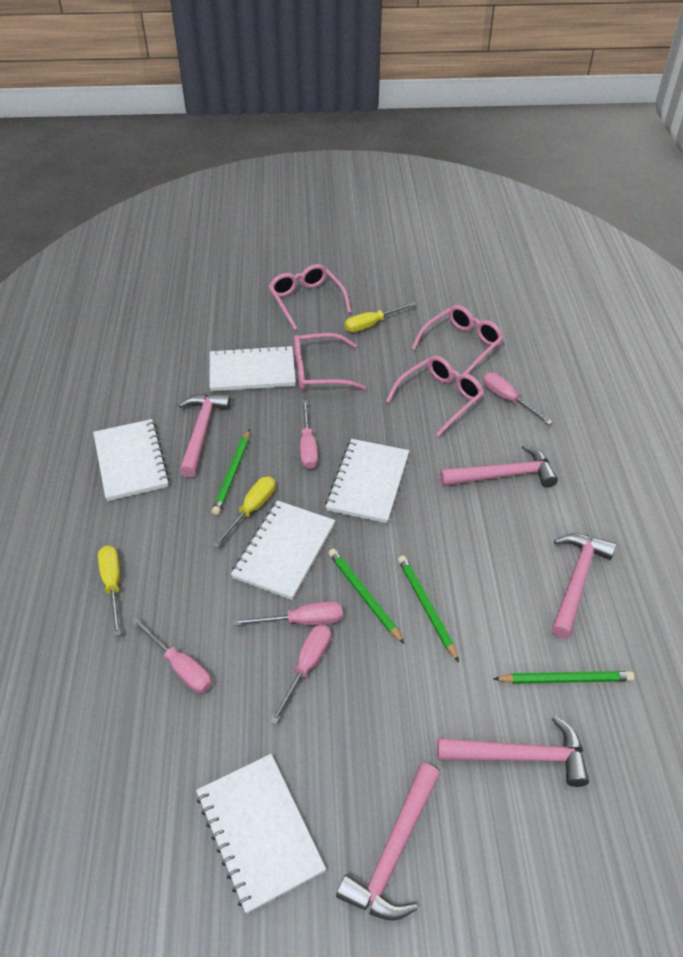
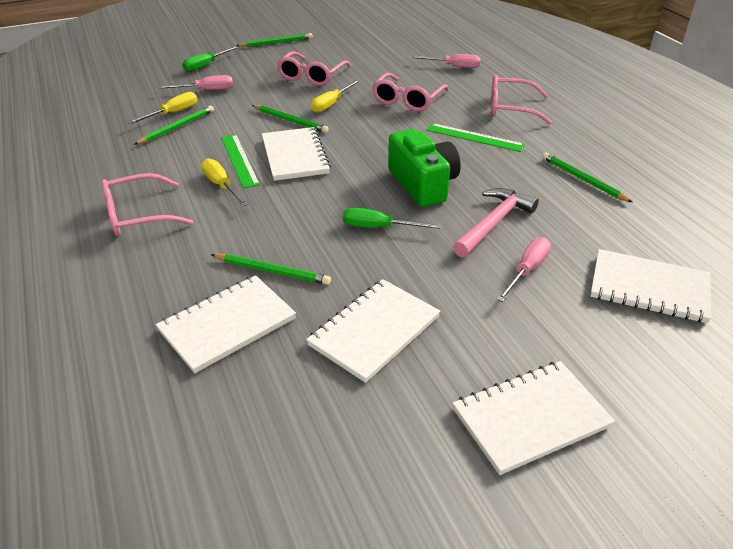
green camera: 0 -> 1
green pencil: 4 -> 5
green ruler: 0 -> 2
green screwdriver: 0 -> 2
pink hammer: 5 -> 1
pink screwdriver: 5 -> 3

